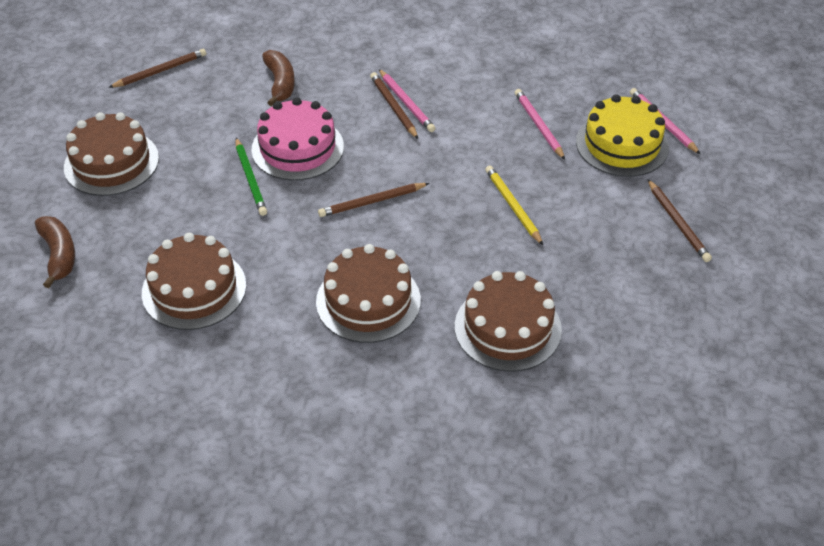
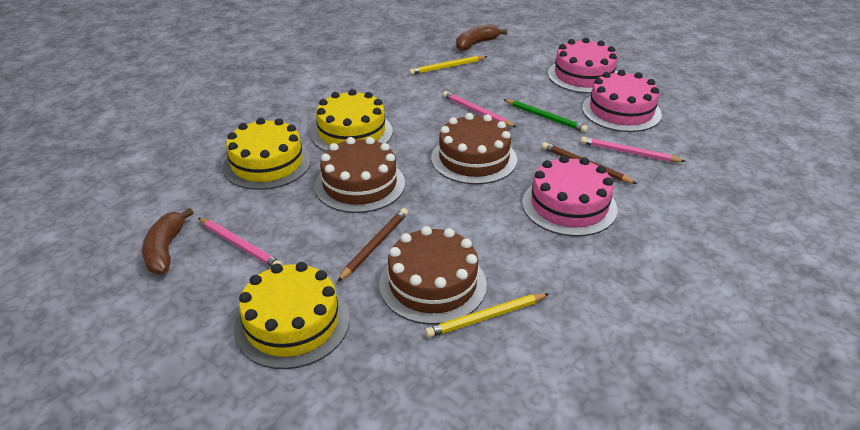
brown cake: 4 -> 3
brown pencil: 4 -> 2
pink cake: 1 -> 3
yellow cake: 1 -> 3
yellow pencil: 1 -> 2

